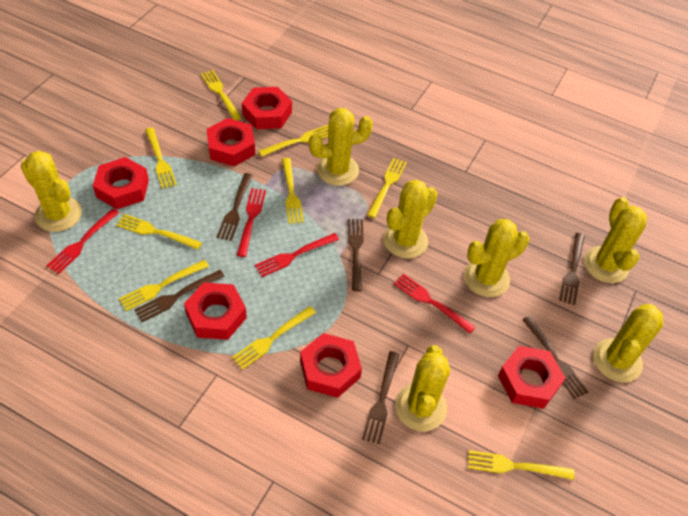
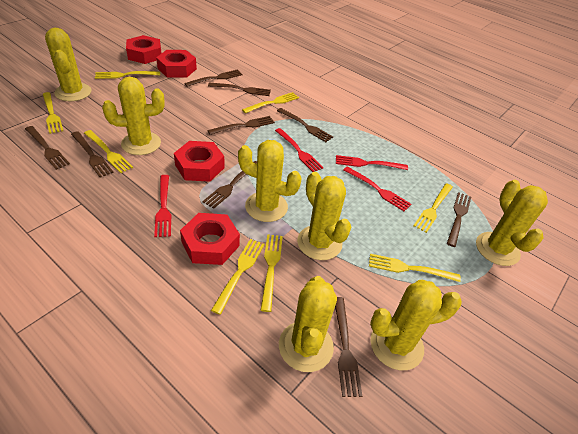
brown fork: 6 -> 9
red nut: 6 -> 4
yellow fork: 9 -> 8

